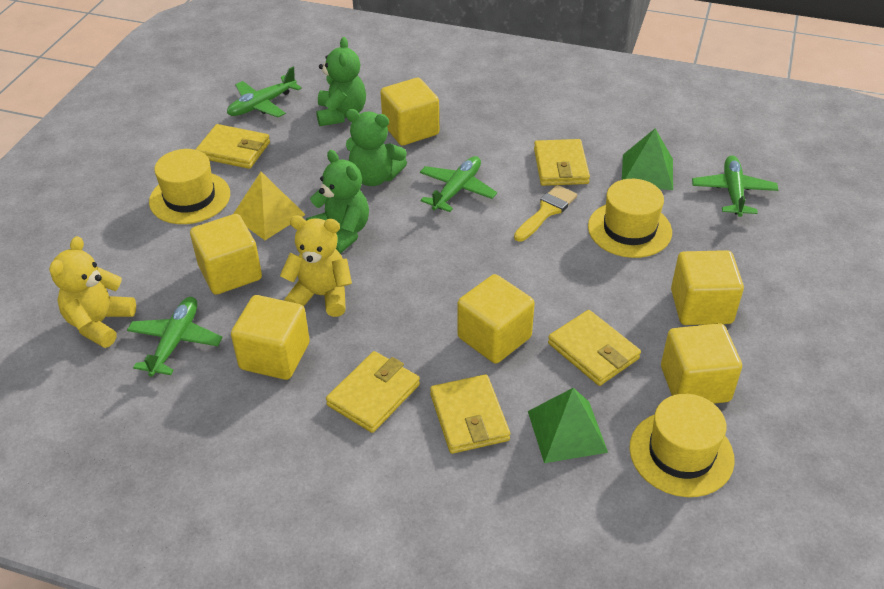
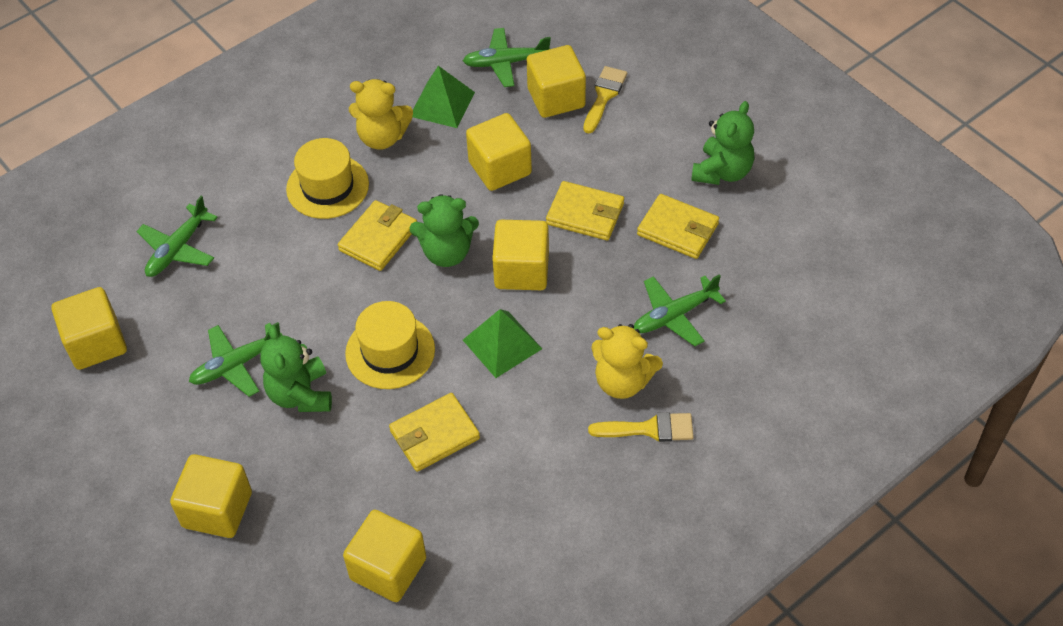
yellow brush: 1 -> 2
yellow hat: 3 -> 2
yellow pyramid: 1 -> 0
yellow wallet: 5 -> 4

